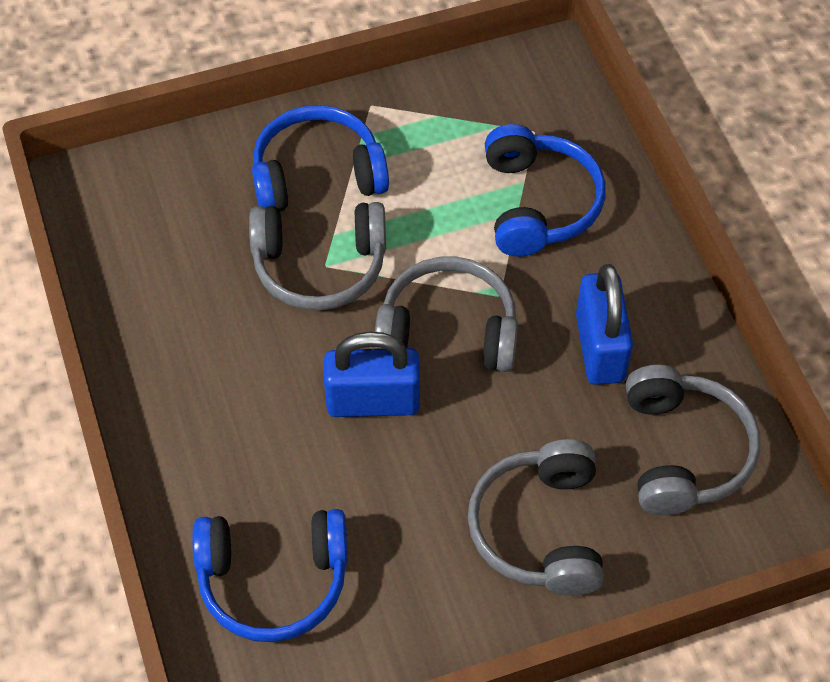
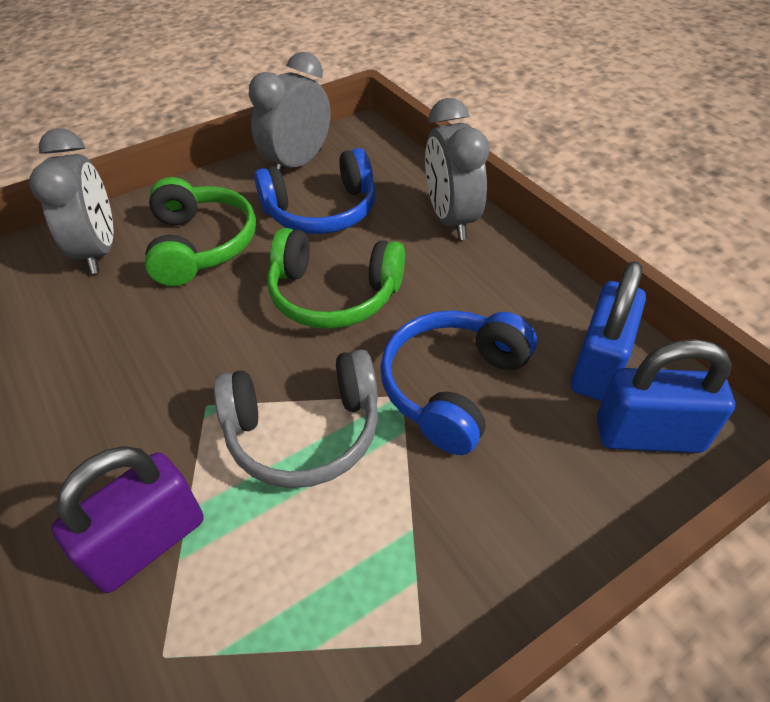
blue headphones: 3 -> 2
green headphones: 0 -> 2
grey clock: 0 -> 3
grey headphones: 4 -> 1
purple padlock: 0 -> 1

